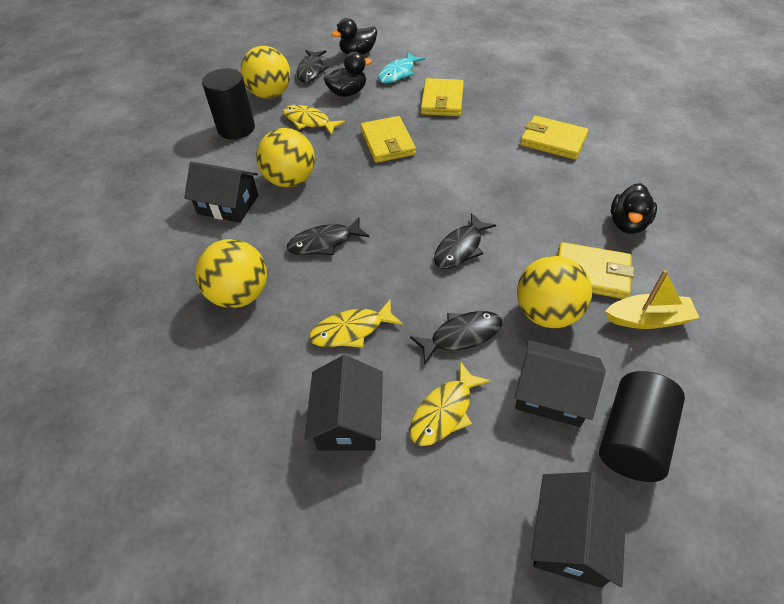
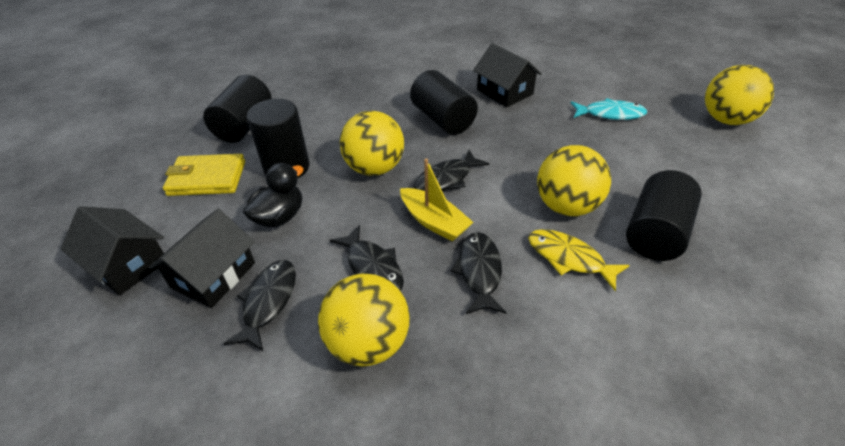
black cylinder: 2 -> 4
black duck: 3 -> 1
black house: 4 -> 3
yellow fish: 3 -> 1
yellow wallet: 4 -> 1

